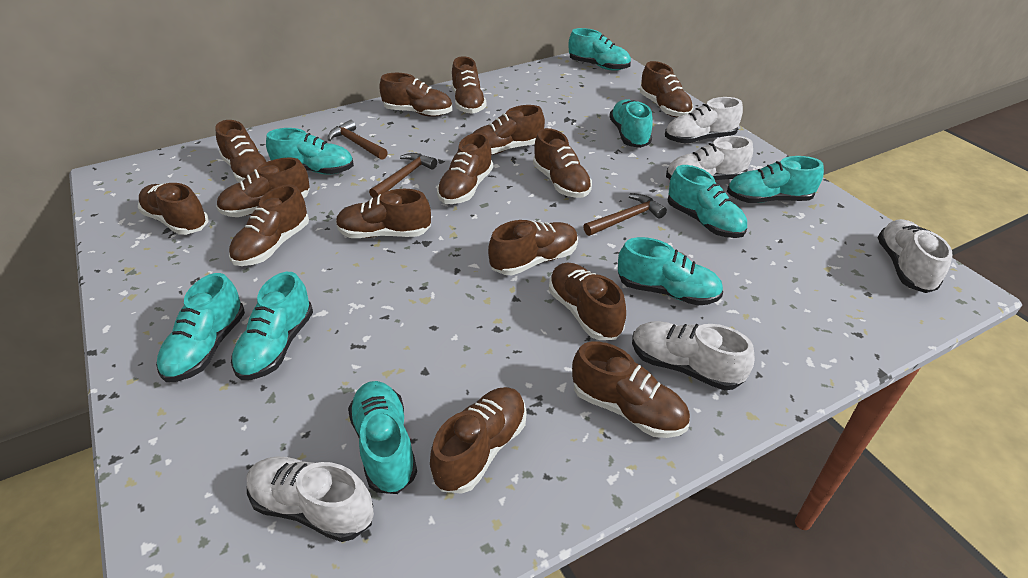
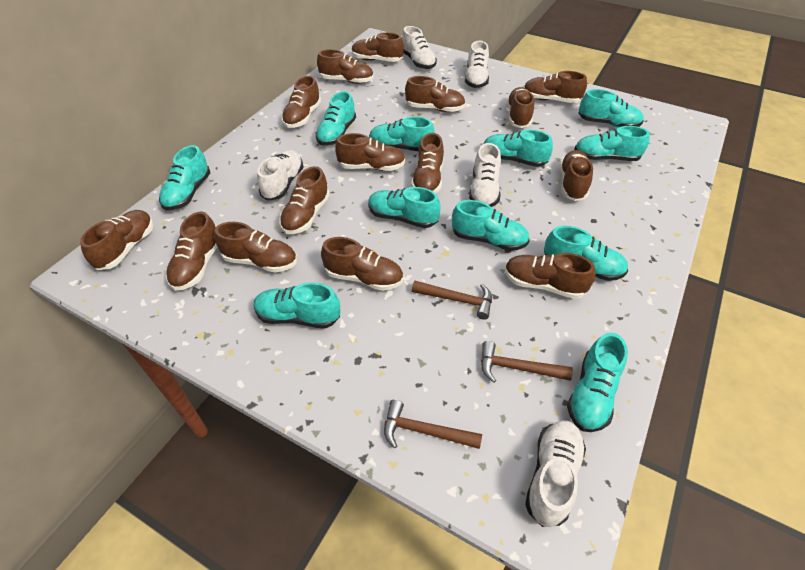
turquoise shoe: 9 -> 11

